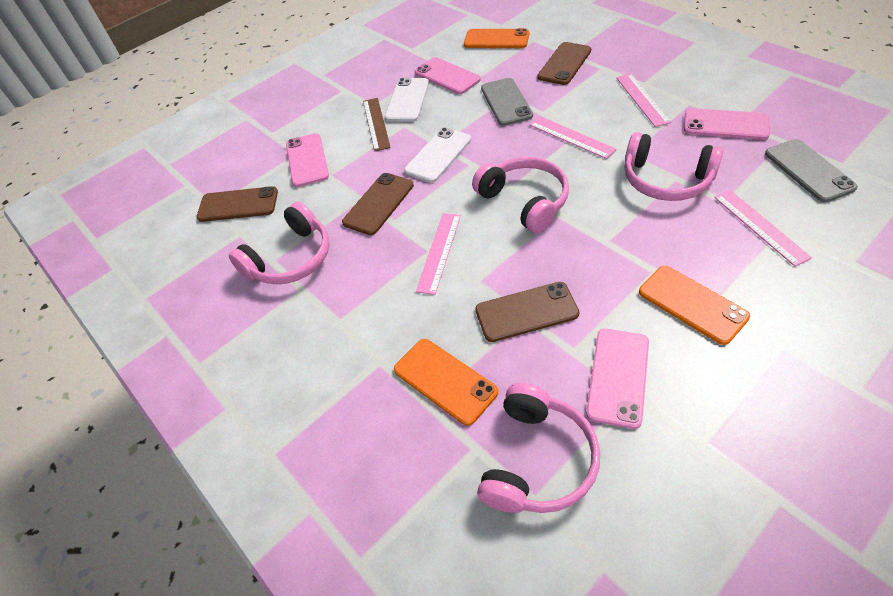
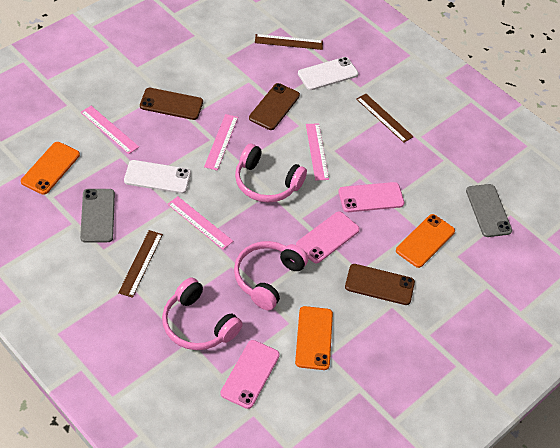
brown phone: 4 -> 3
brown ruler: 1 -> 3
pink headphones: 4 -> 3
pink phone: 4 -> 3

